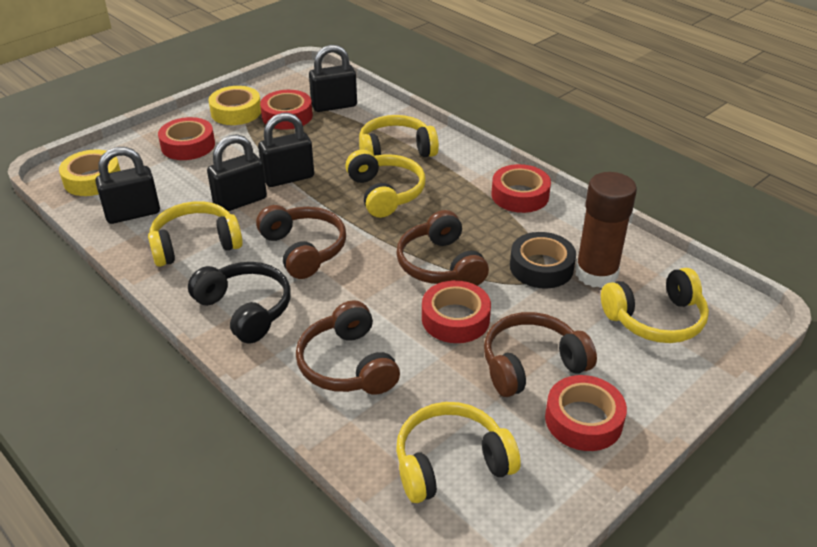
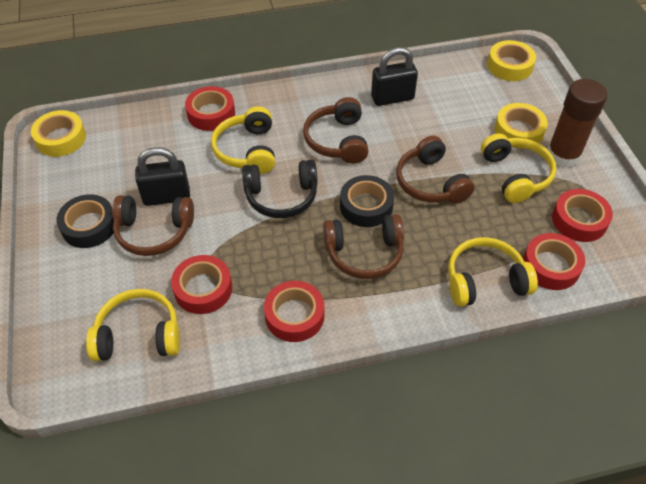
black padlock: 4 -> 2
black tape: 1 -> 2
yellow headphones: 5 -> 4
yellow tape: 2 -> 3

